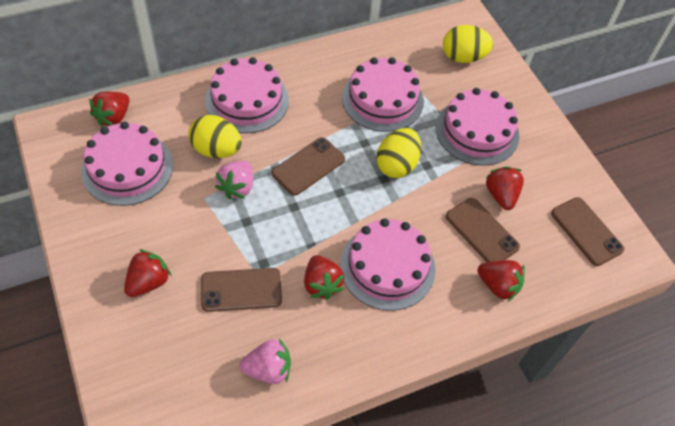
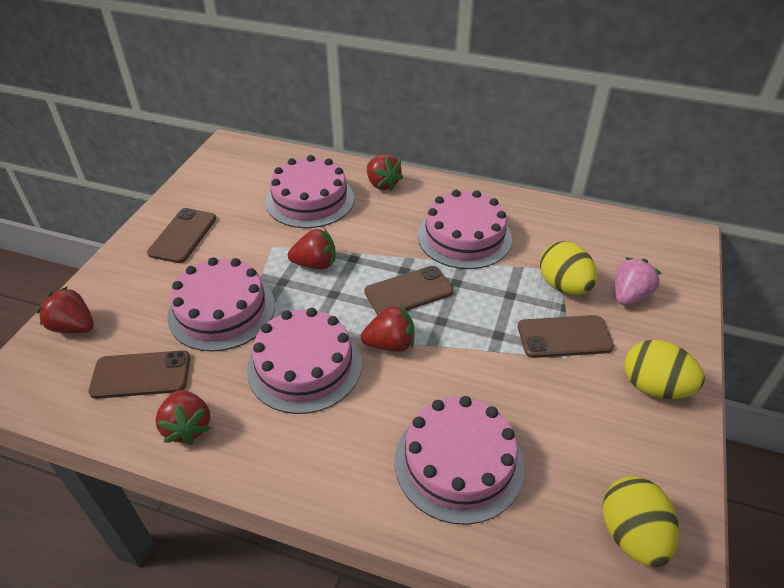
pink strawberry: 2 -> 1

